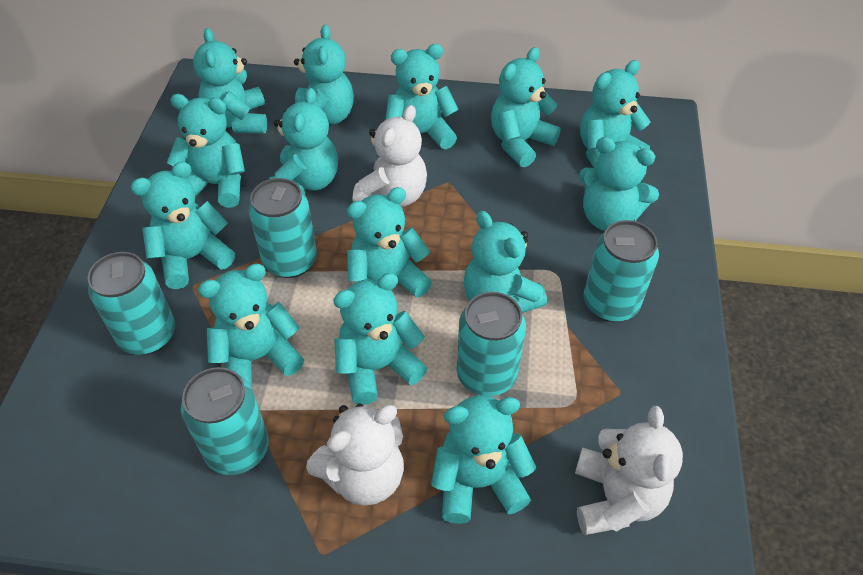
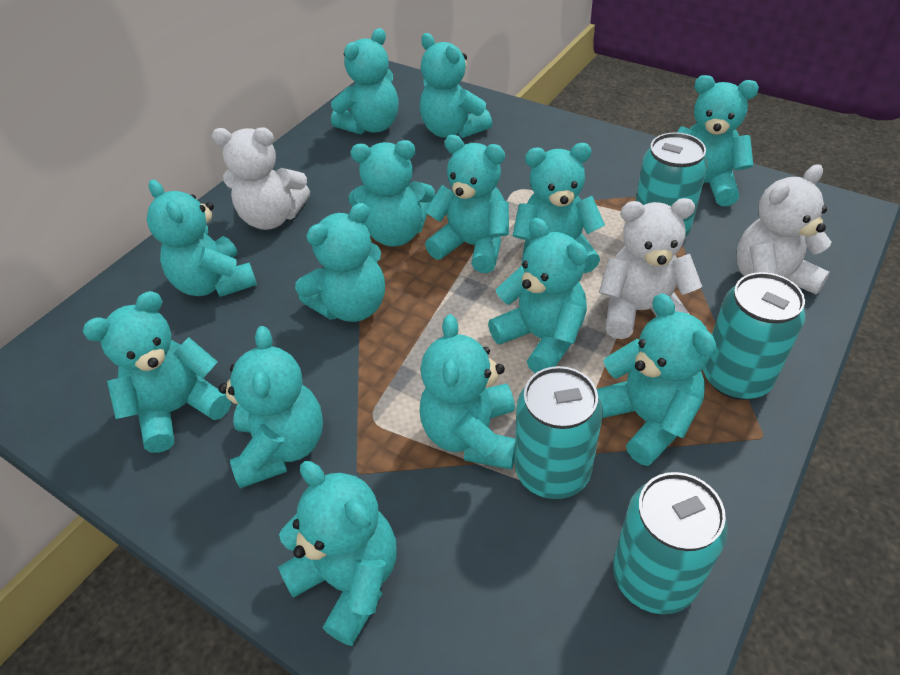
turquoise can: 5 -> 4

